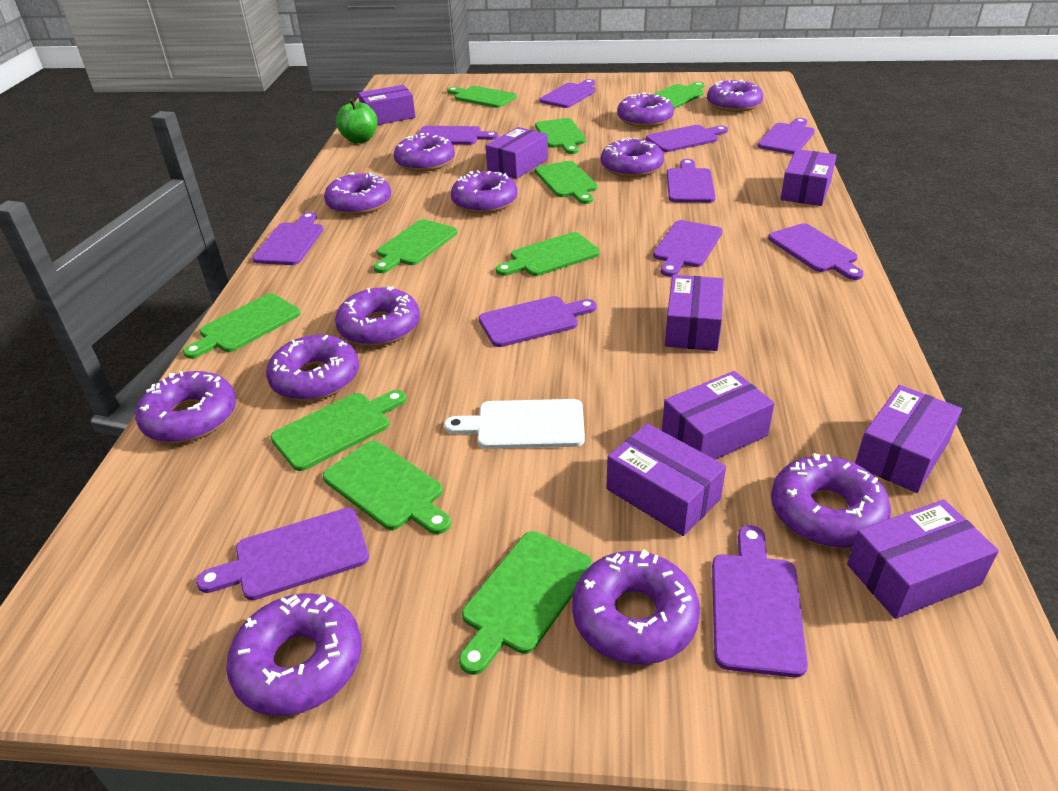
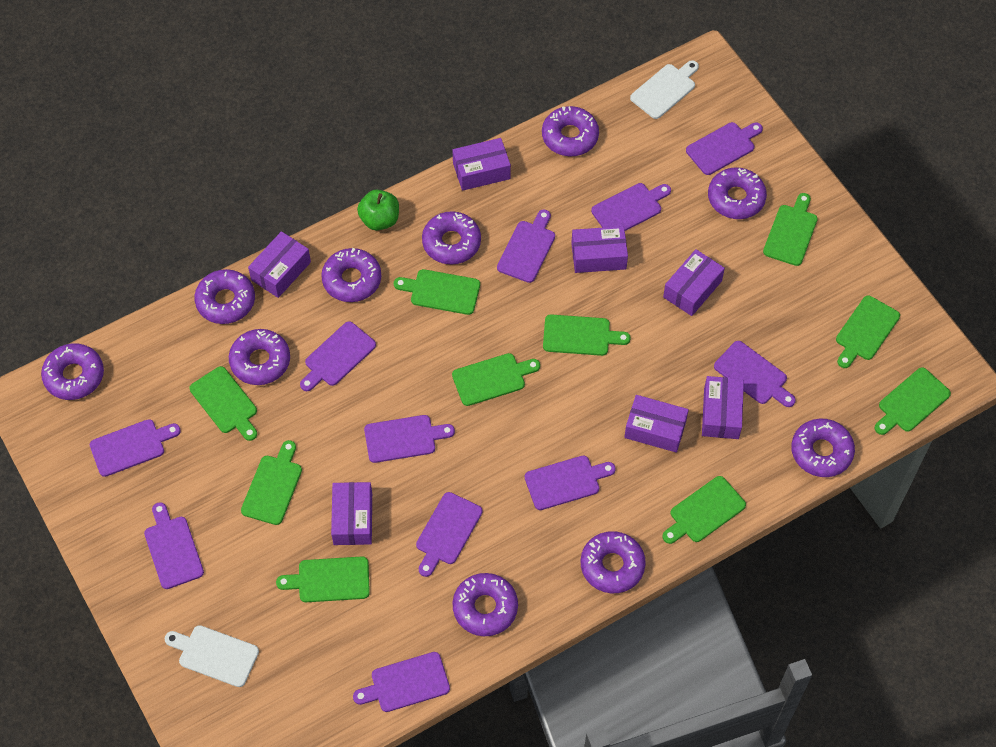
purple box: 8 -> 7
purple donut: 12 -> 10
white cutting board: 1 -> 2

